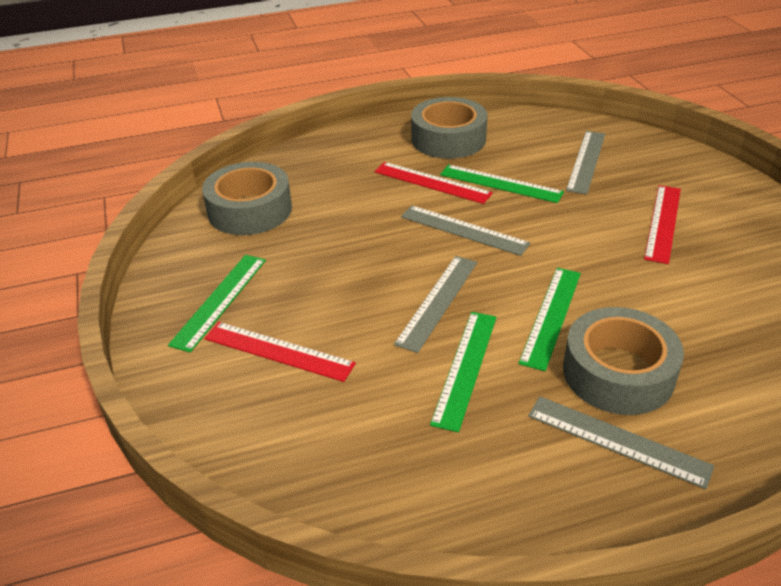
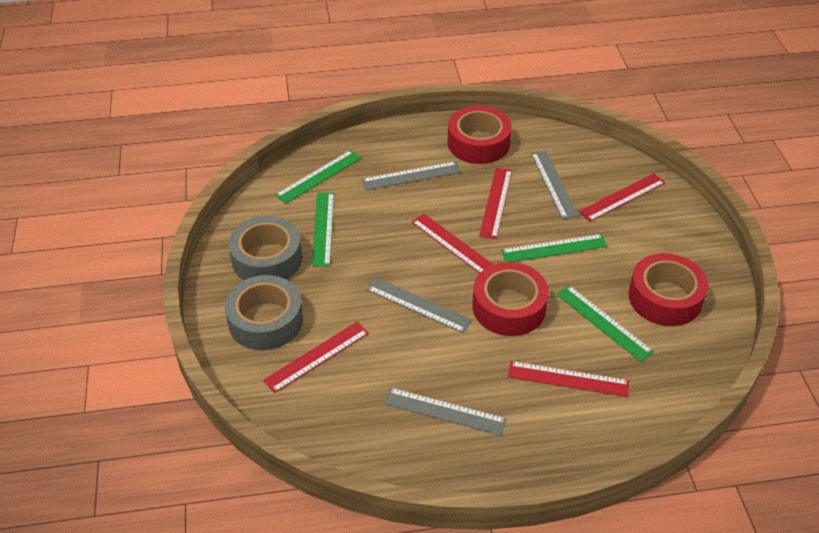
grey tape: 3 -> 2
red ruler: 3 -> 5
red tape: 0 -> 3

